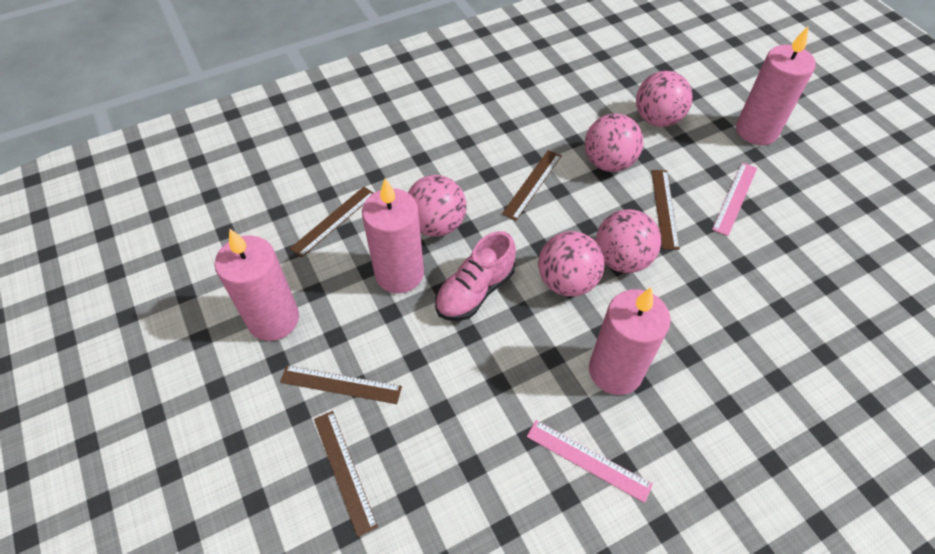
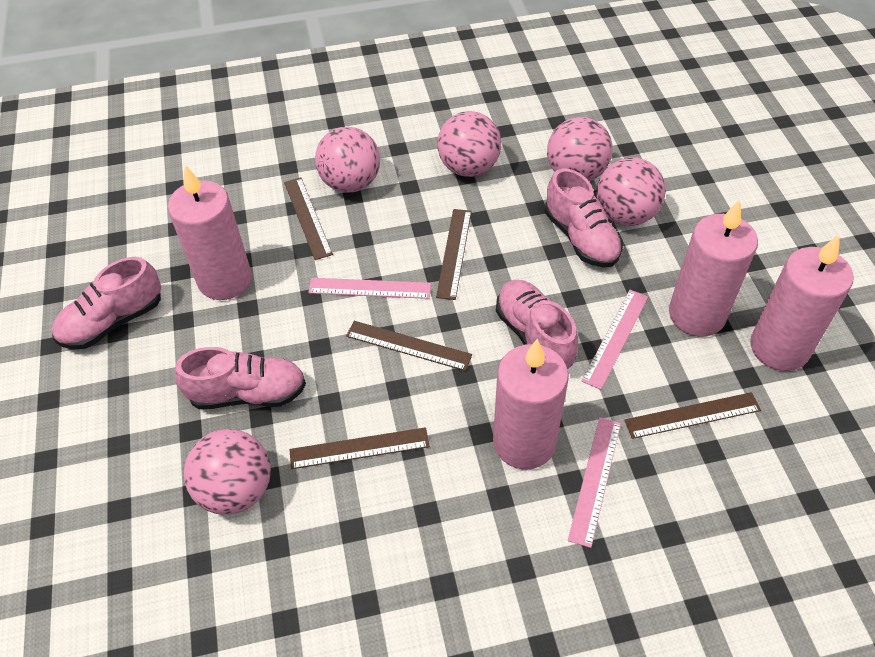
pink ruler: 2 -> 3
pink shoe: 1 -> 4

